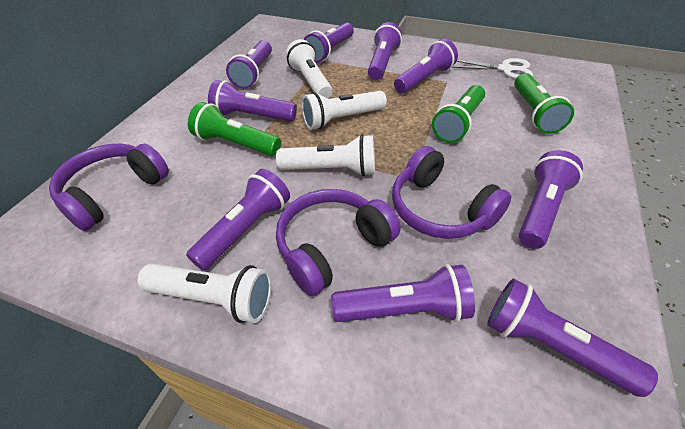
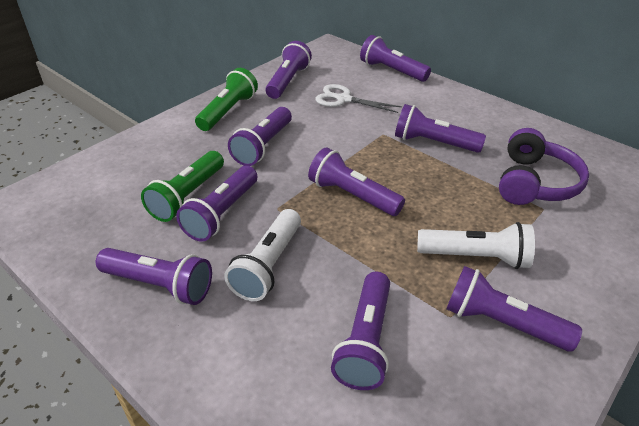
green flashlight: 3 -> 2
purple headphones: 3 -> 1
white flashlight: 4 -> 2

